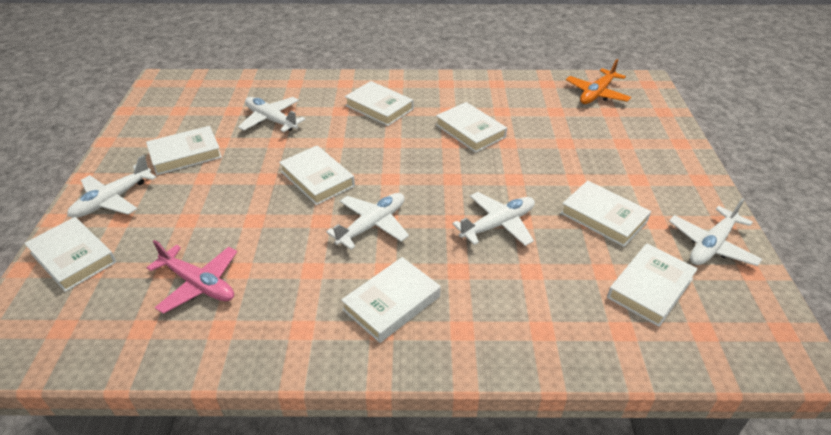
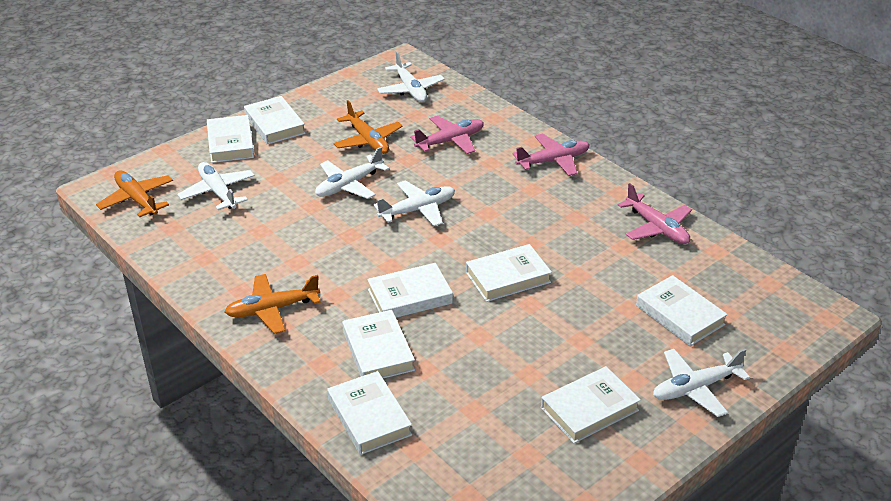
orange plane: 1 -> 3
pink plane: 1 -> 3

